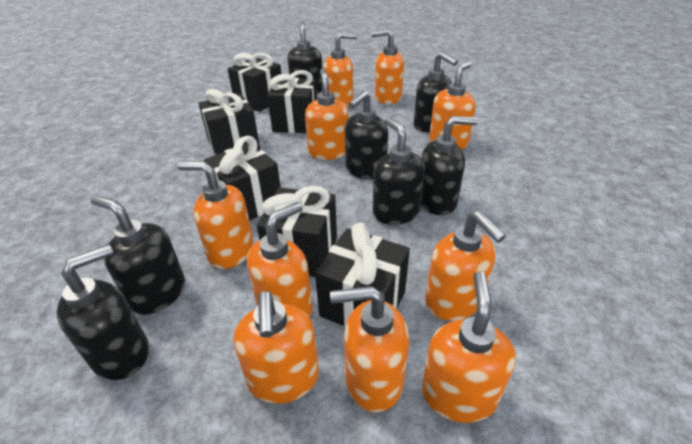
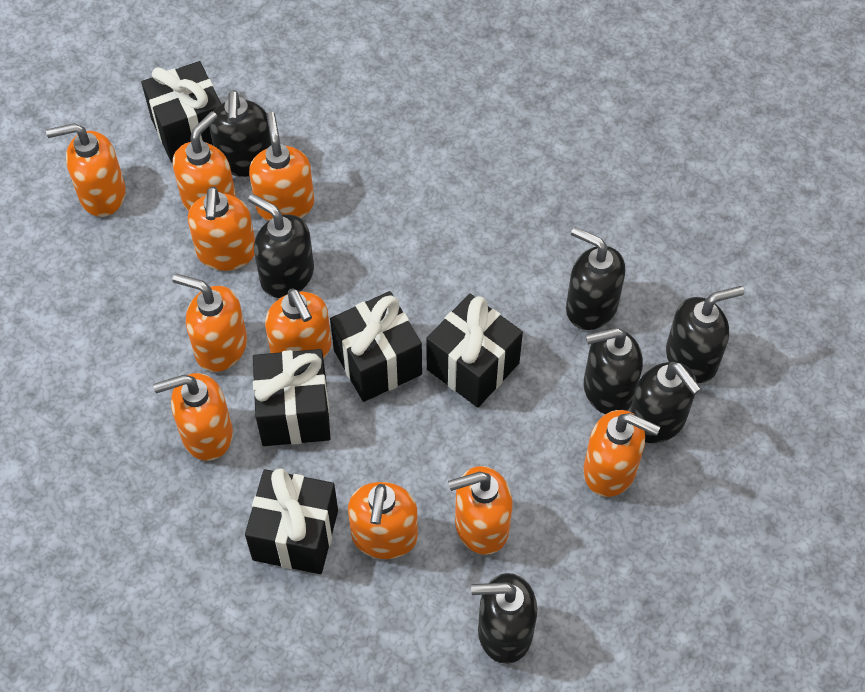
black gift: 6 -> 5

